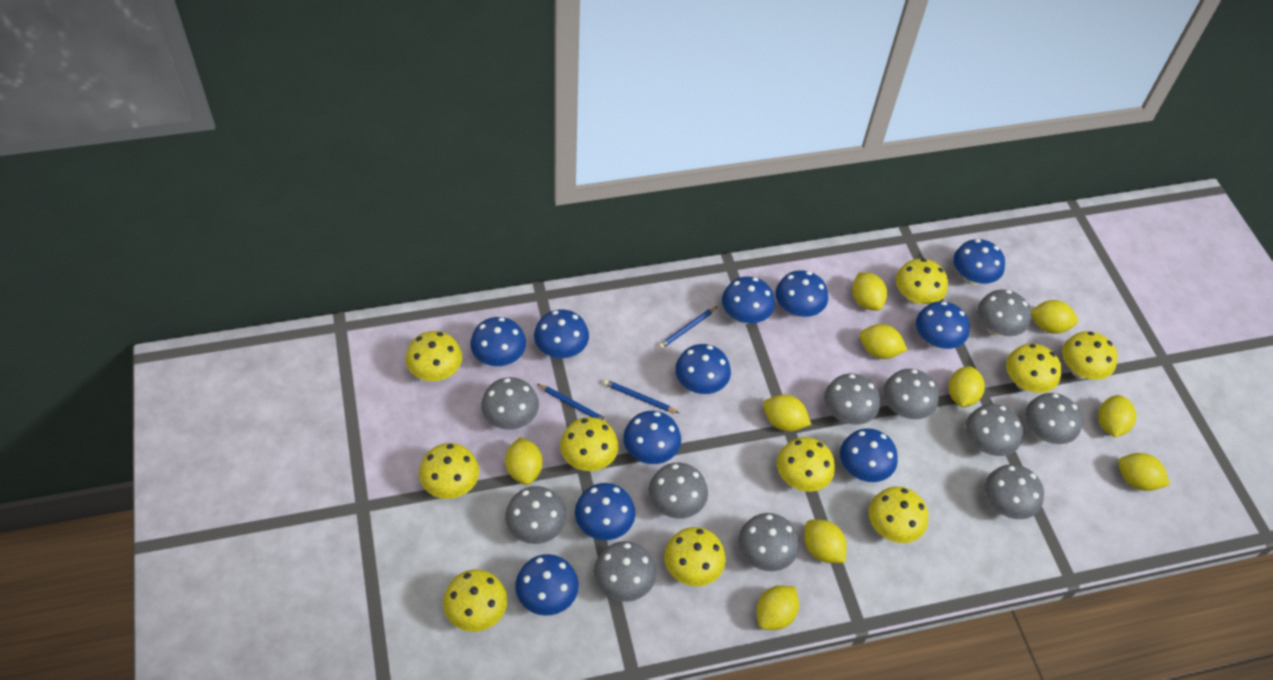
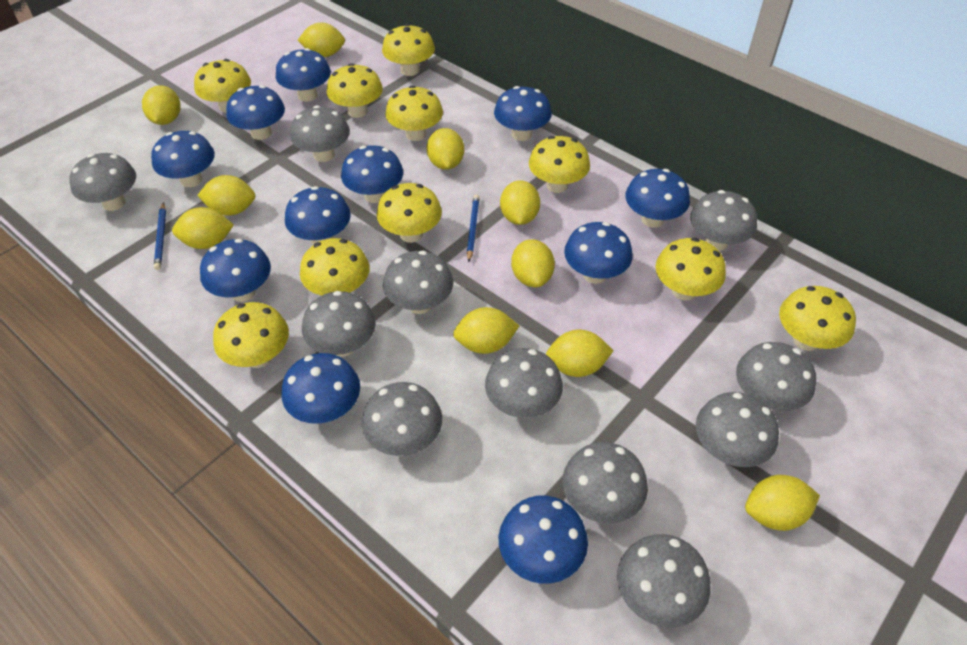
blue pencil: 3 -> 2

